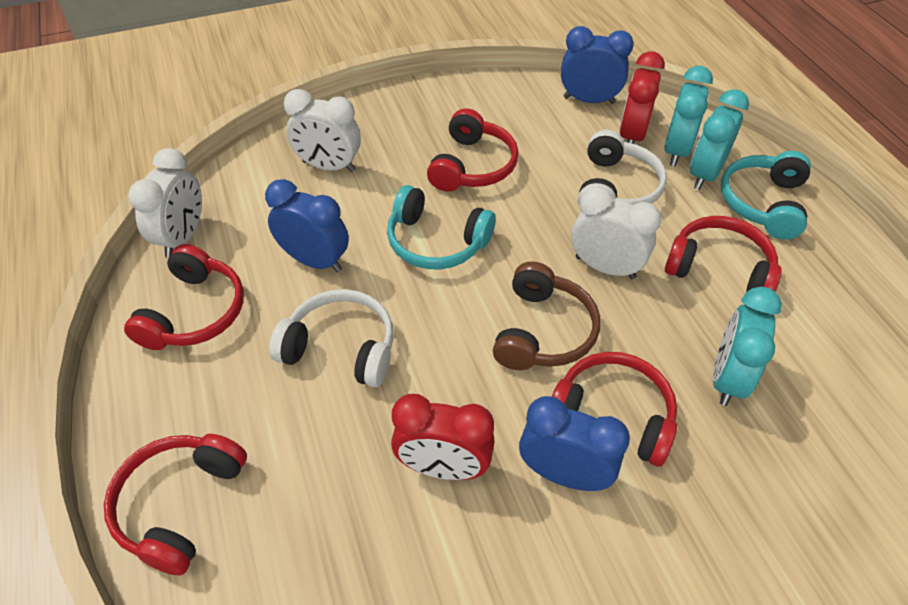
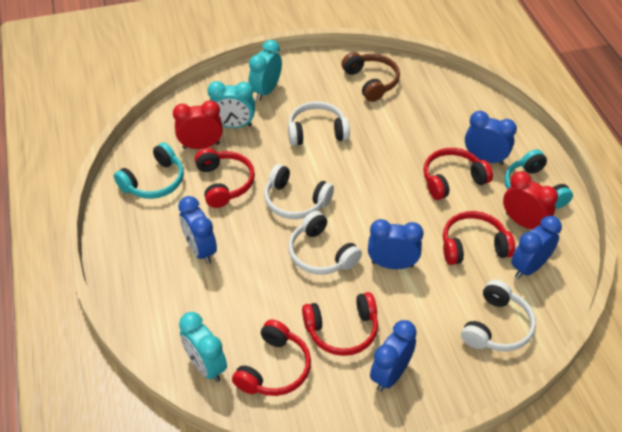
blue clock: 3 -> 5
white clock: 3 -> 0
white headphones: 2 -> 4

